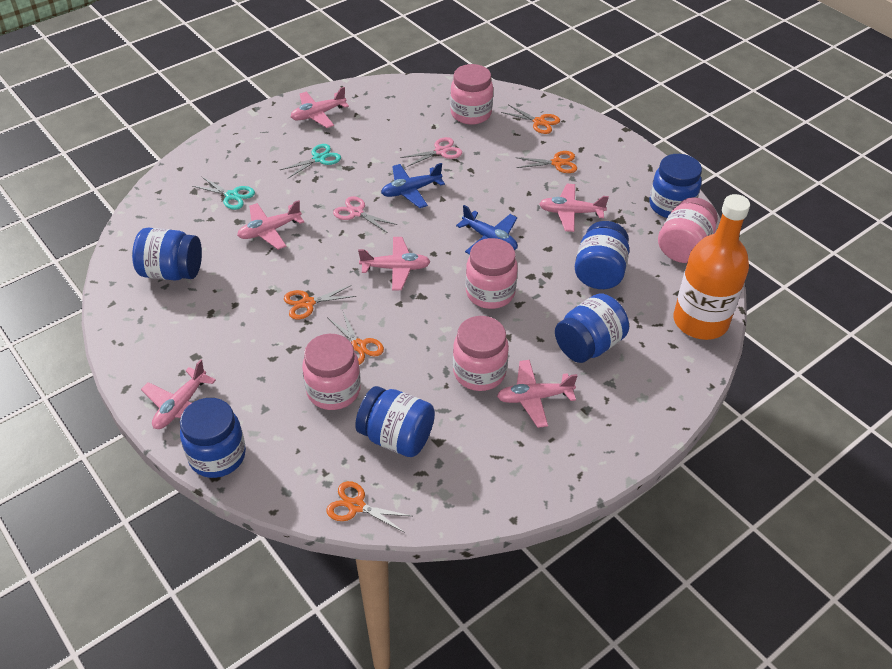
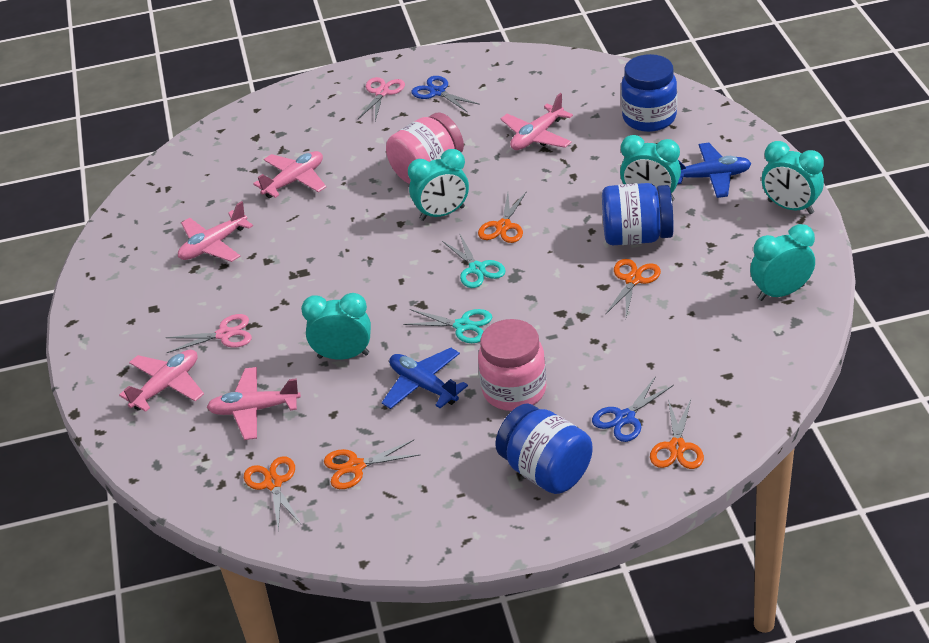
blue jar: 6 -> 3
blue scissors: 0 -> 2
orange bottle: 1 -> 0
pink jar: 5 -> 2
pink plane: 6 -> 5
turquoise clock: 0 -> 5

